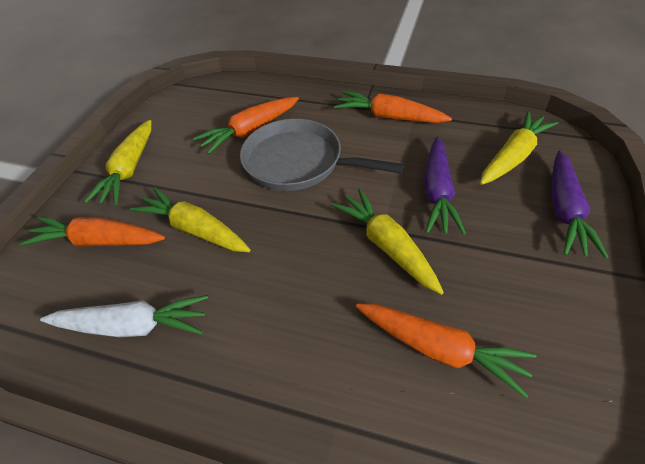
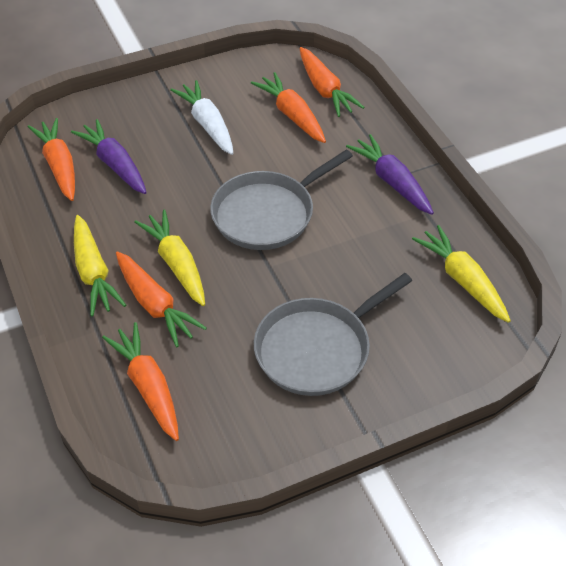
grey pan: 1 -> 2
orange carrot: 4 -> 5
yellow carrot: 4 -> 3

